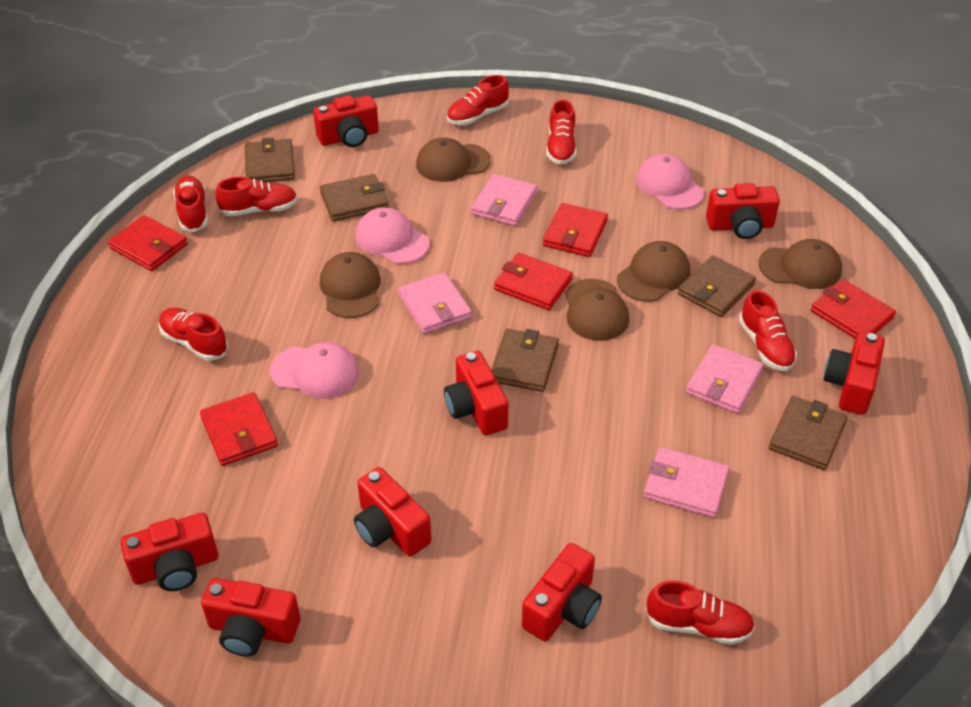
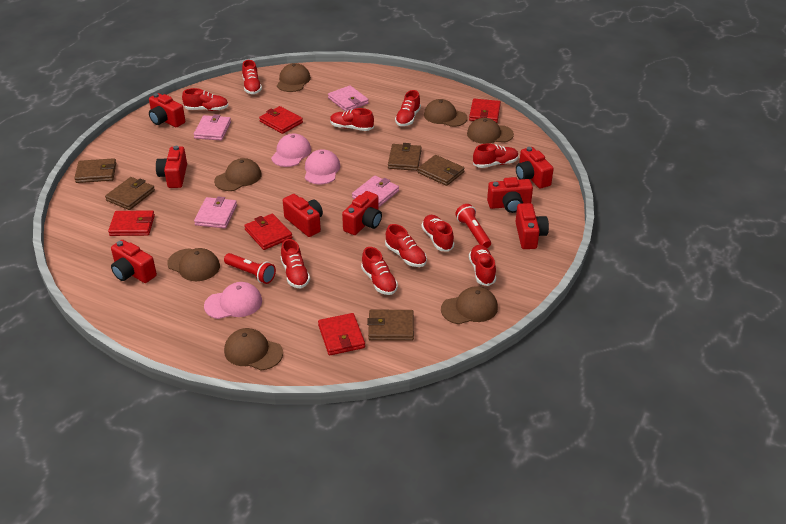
brown cap: 5 -> 7
red flashlight: 0 -> 2
red shoe: 7 -> 10

